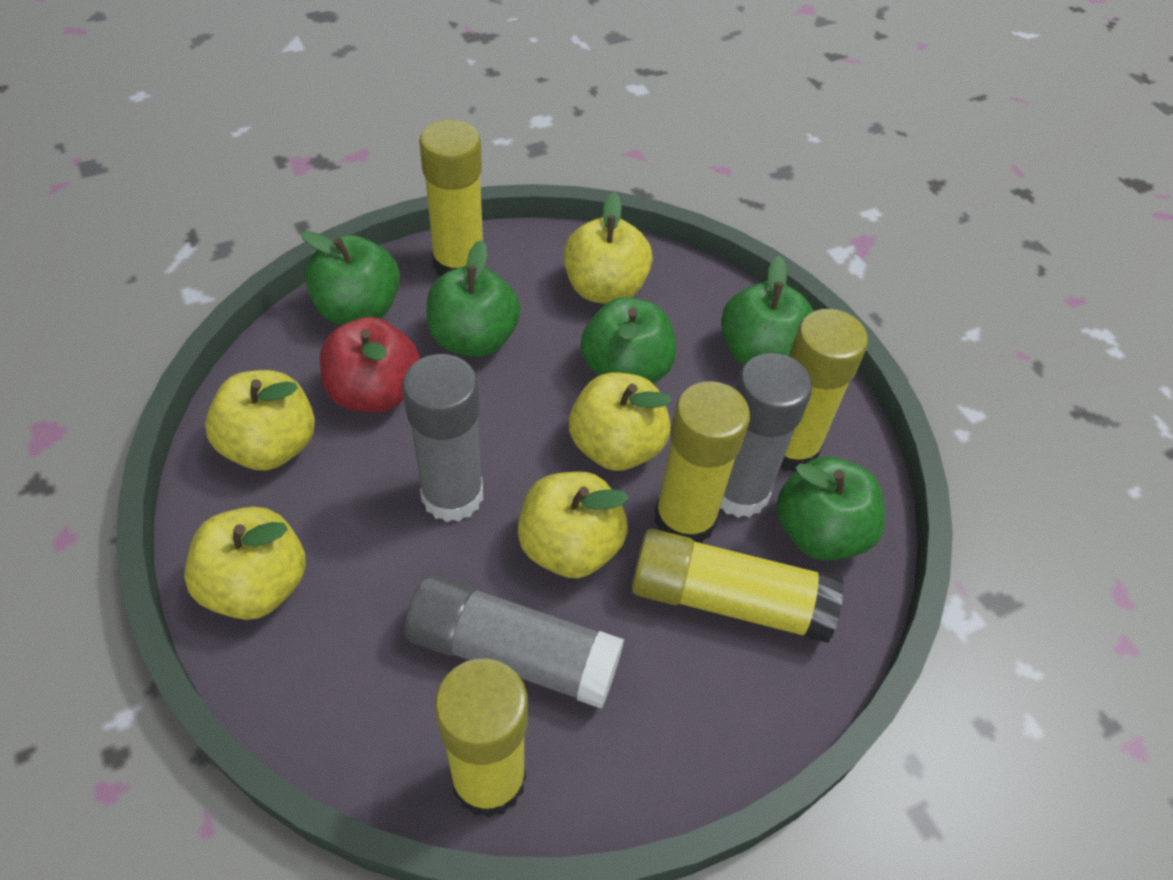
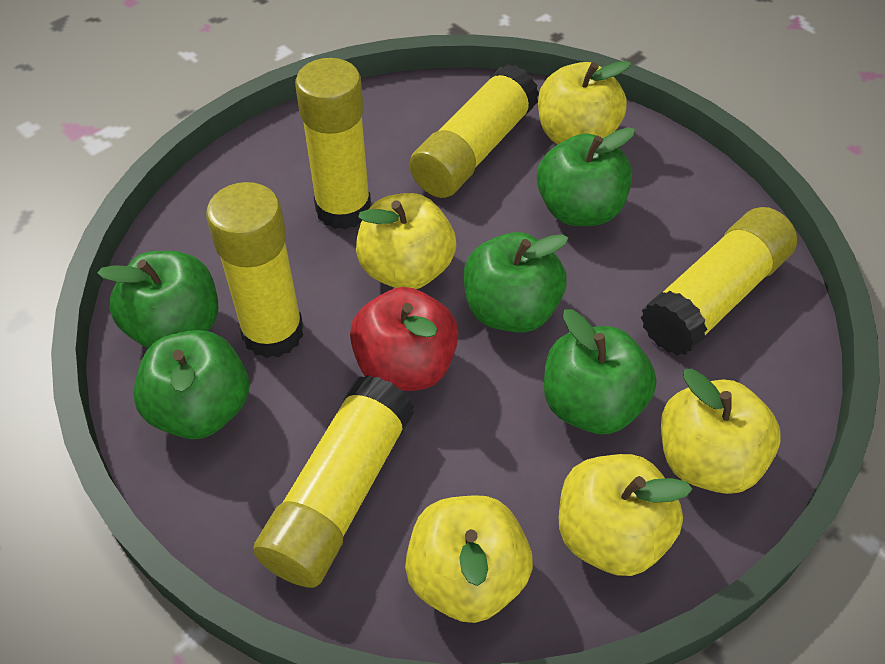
grey glue stick: 3 -> 0

